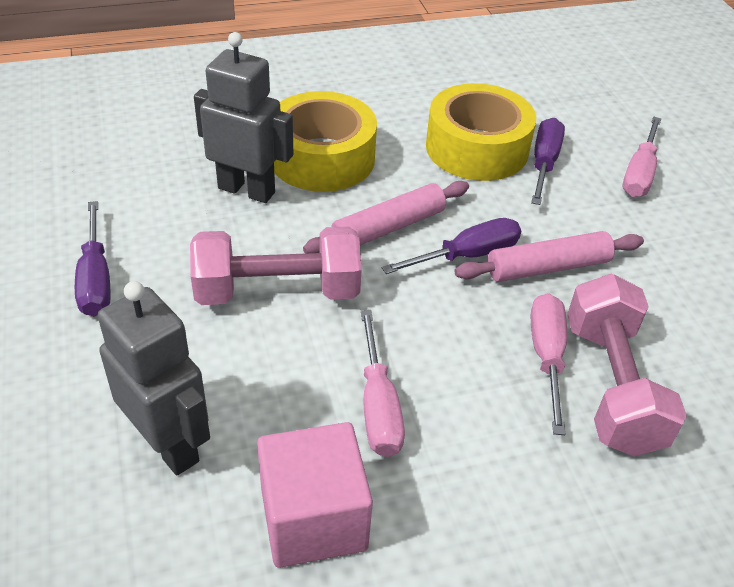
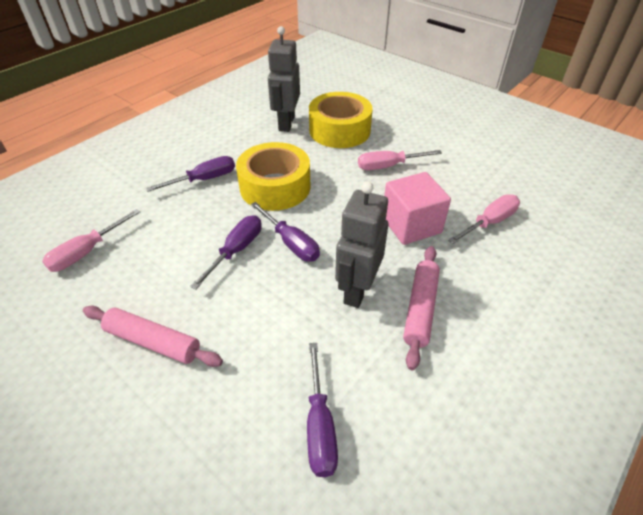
pink dumbbell: 2 -> 0
purple screwdriver: 3 -> 4

